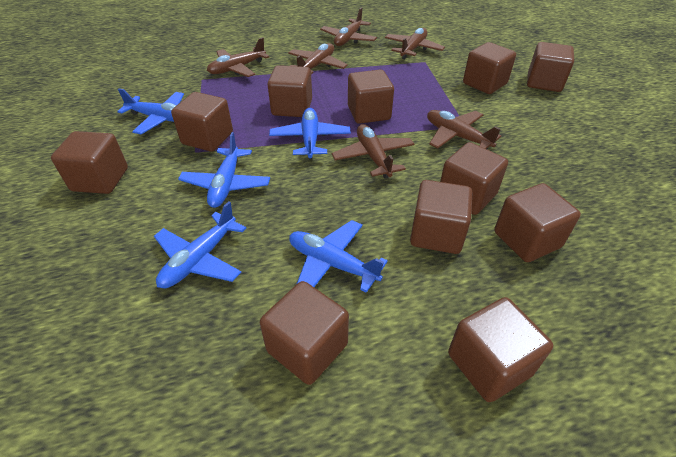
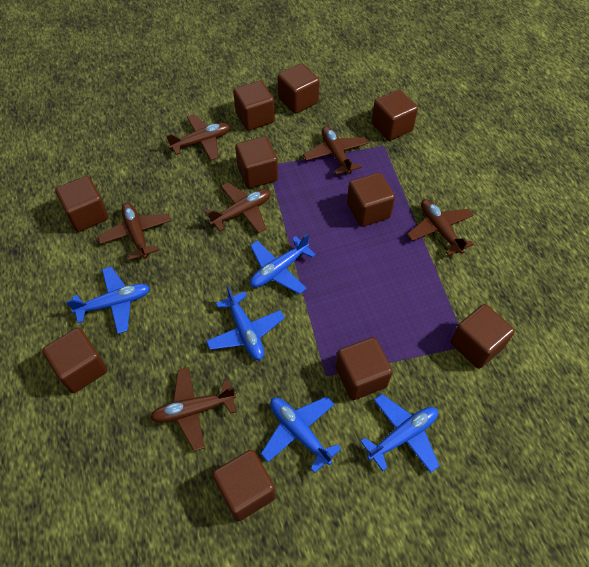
brown cube: 11 -> 10

